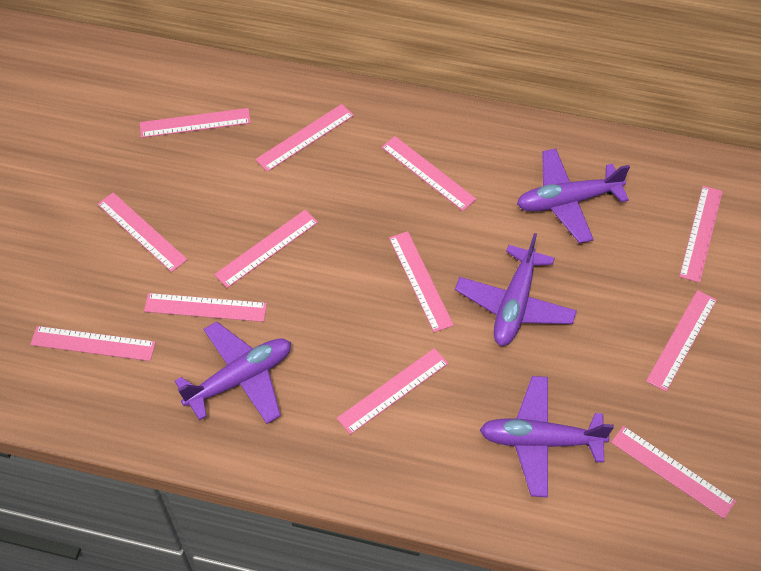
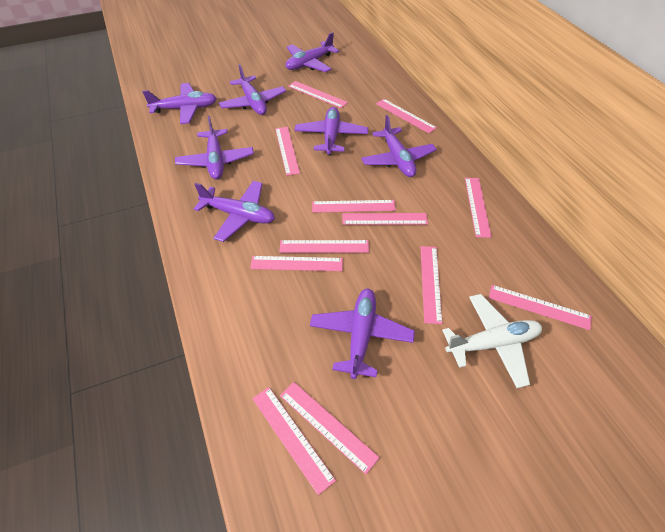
purple plane: 4 -> 8
white plane: 0 -> 1

